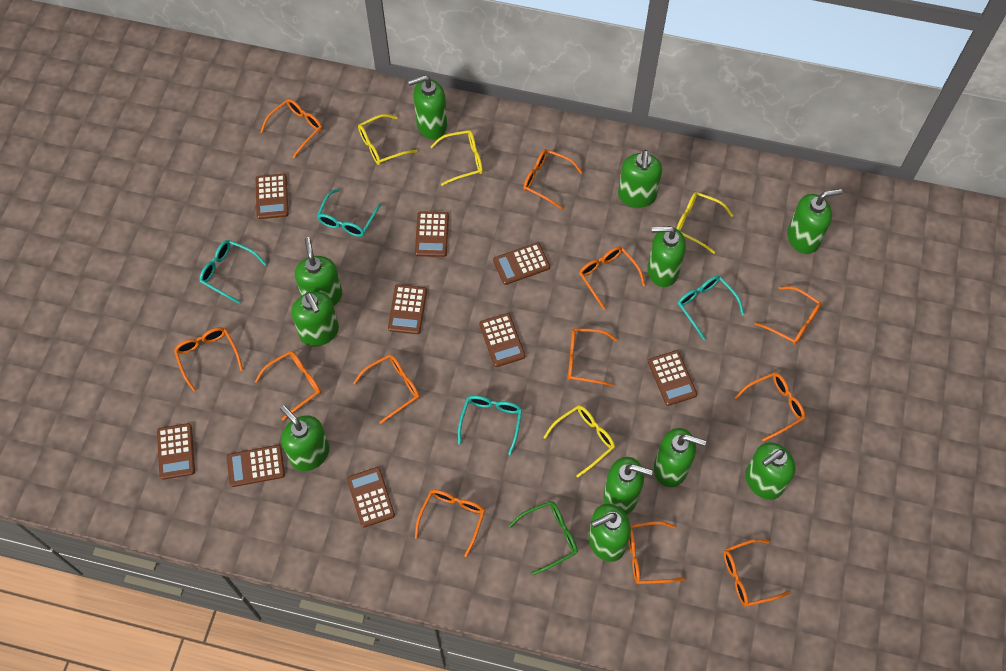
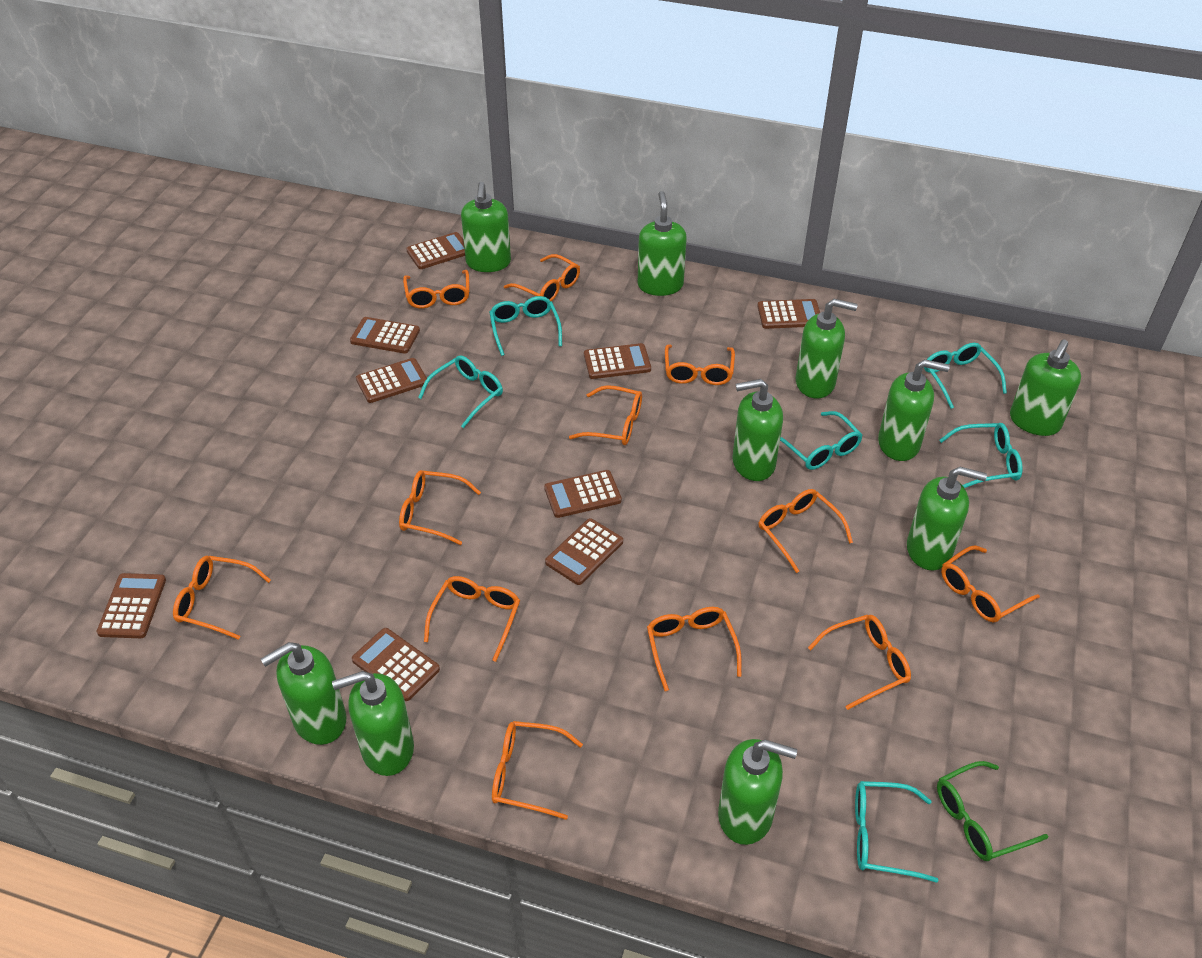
green soap dispenser: 11 -> 10
turquoise glasses: 4 -> 6
yellow glasses: 4 -> 0

